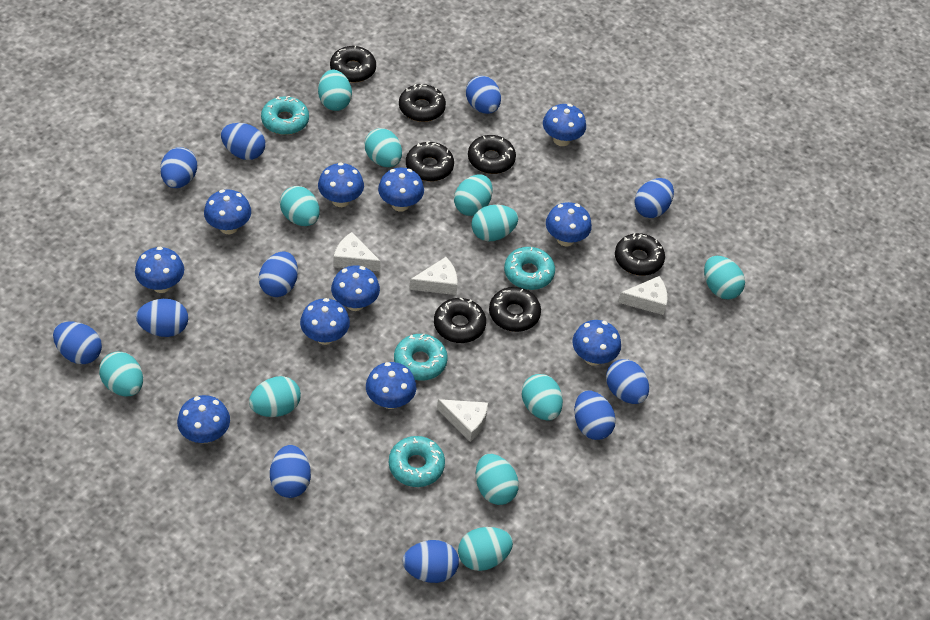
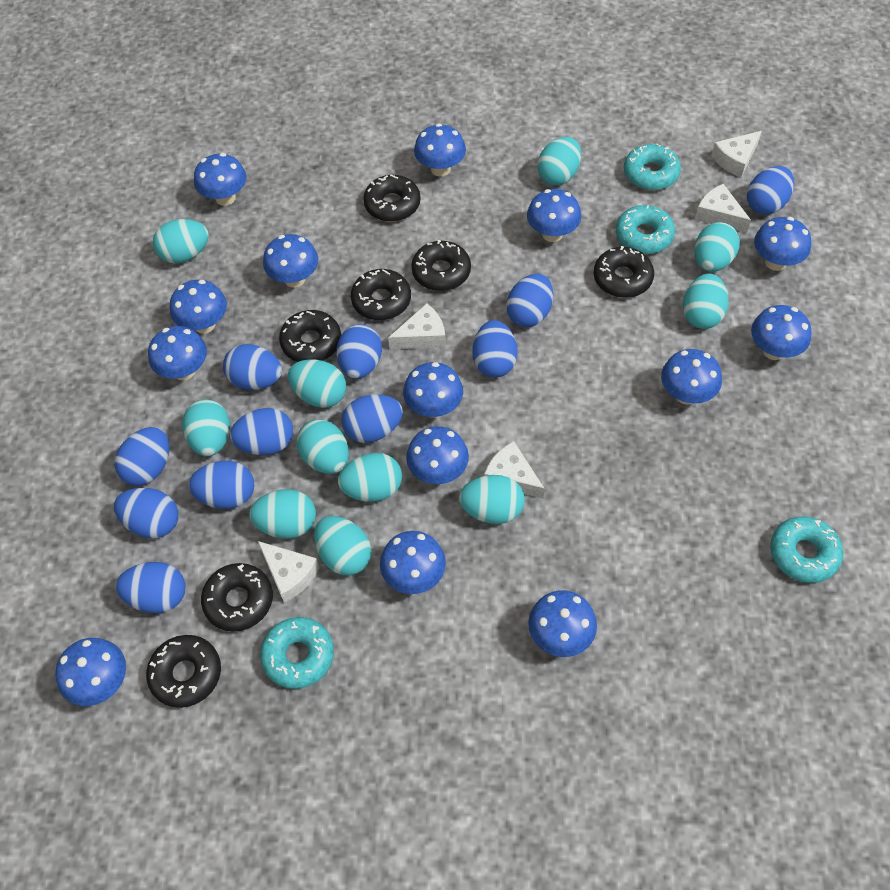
blue mushroom: 11 -> 14
white cheese: 4 -> 5

